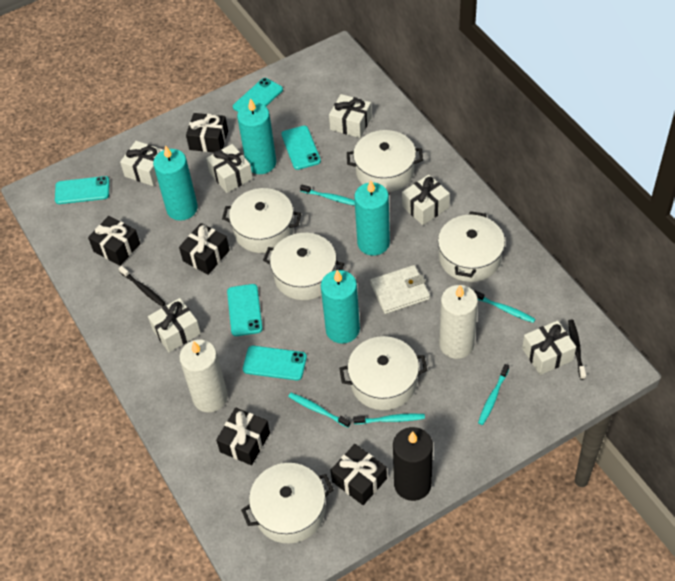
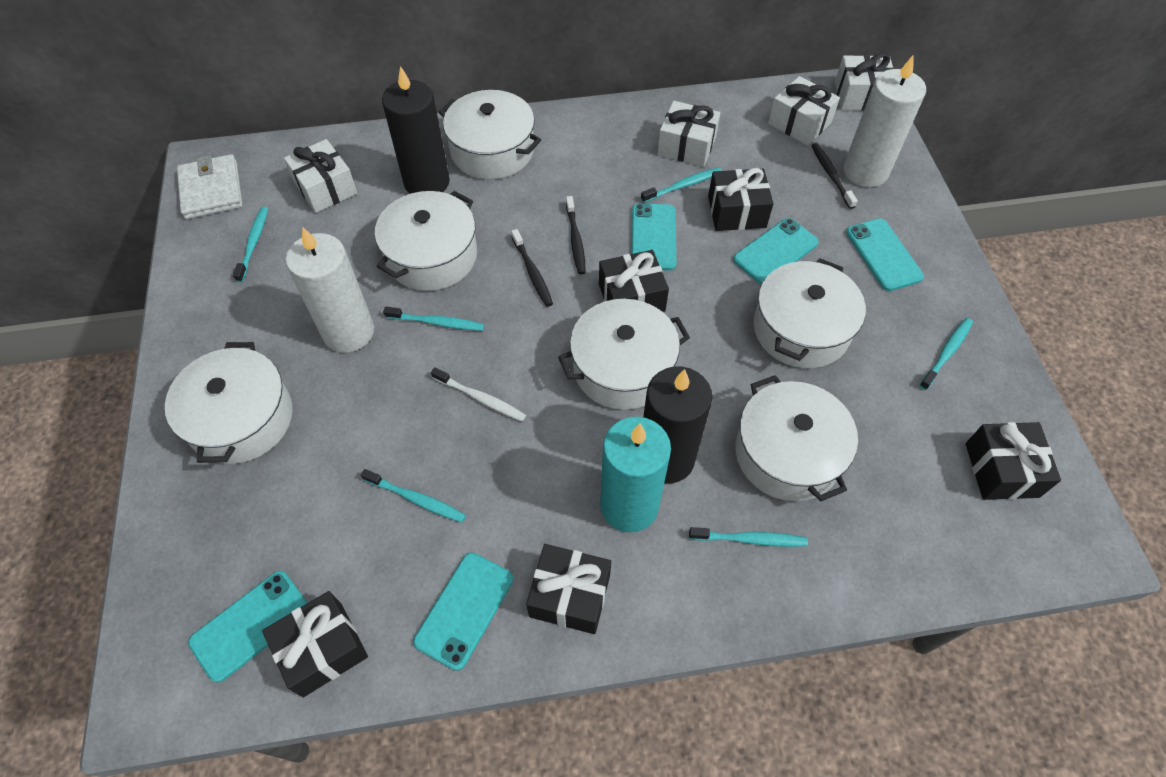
black candle: 1 -> 2
black toothbrush: 2 -> 3
turquoise candle: 4 -> 1
turquoise toothbrush: 5 -> 6
white gift: 6 -> 4
white toothbrush: 0 -> 1

